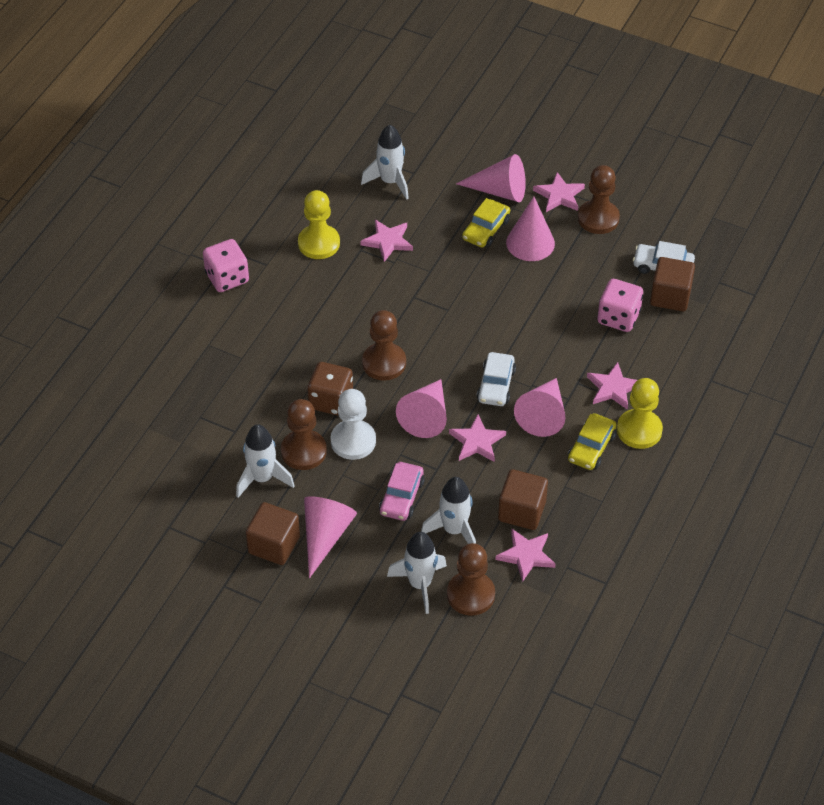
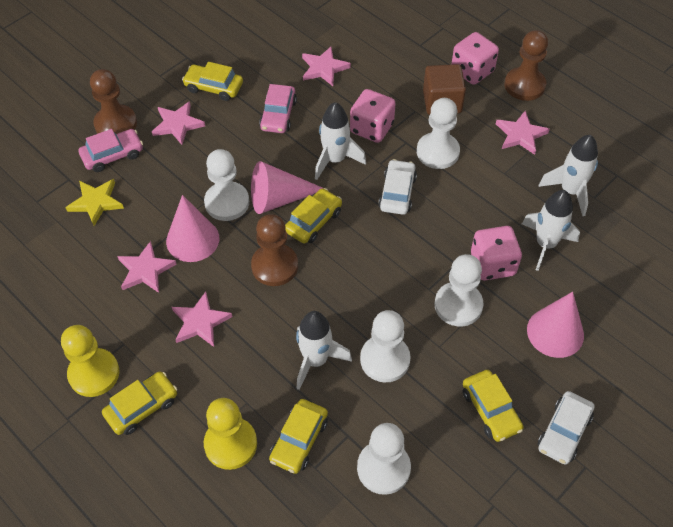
brown cube: 3 -> 1
brown dice: 1 -> 0
brown pawn: 4 -> 3
pink car: 1 -> 2
pink cone: 5 -> 3
pink dice: 2 -> 3
white pawn: 1 -> 5
yellow car: 2 -> 5
yellow star: 0 -> 1

